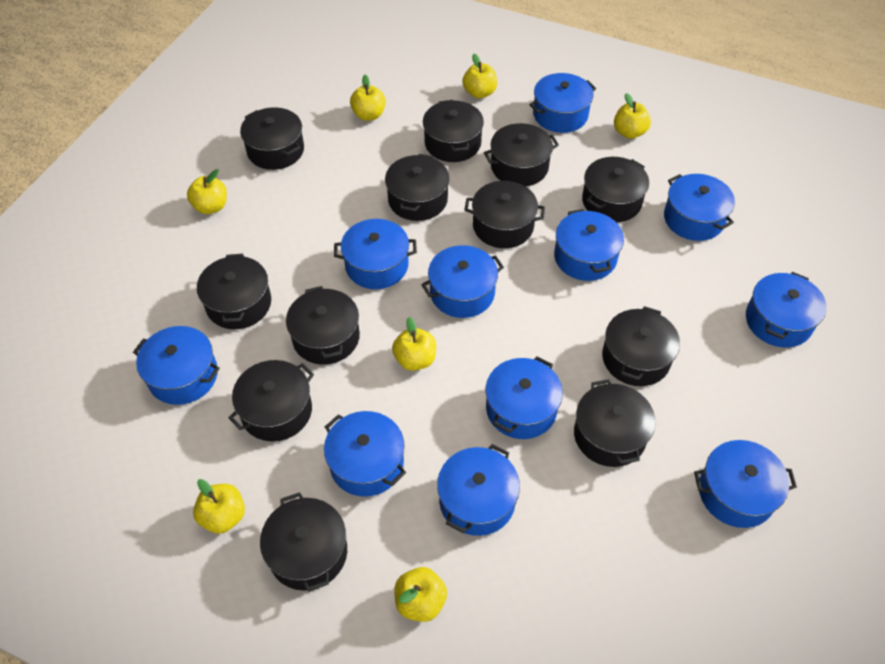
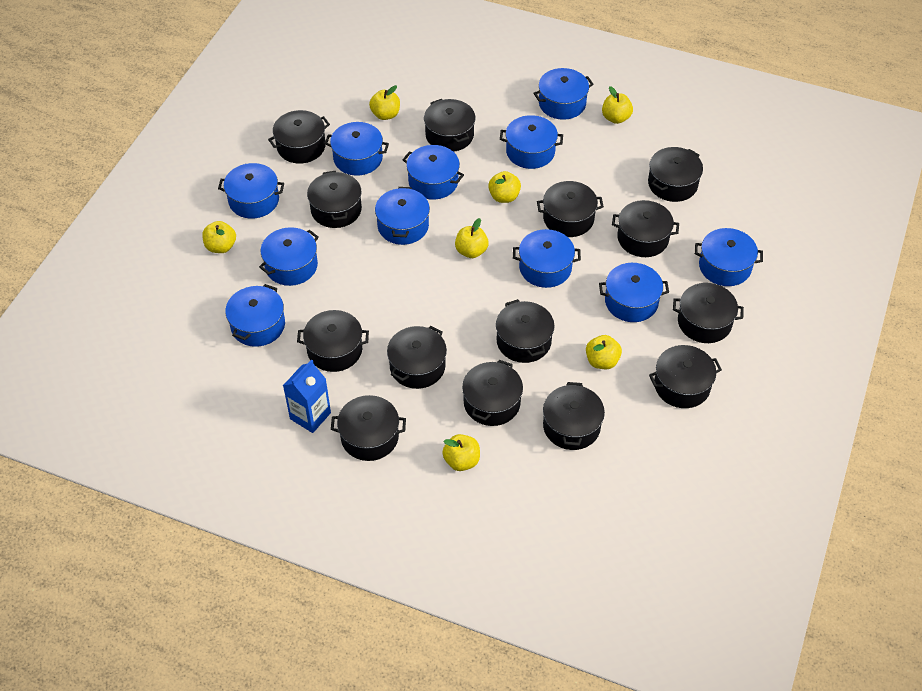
black pot: 12 -> 14
blue carton: 0 -> 1

